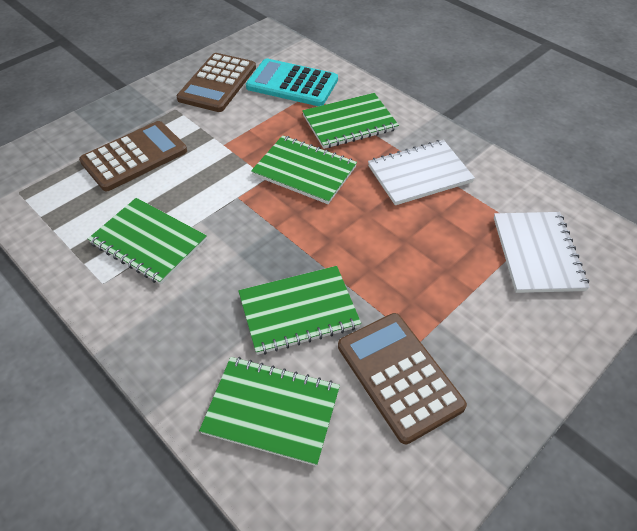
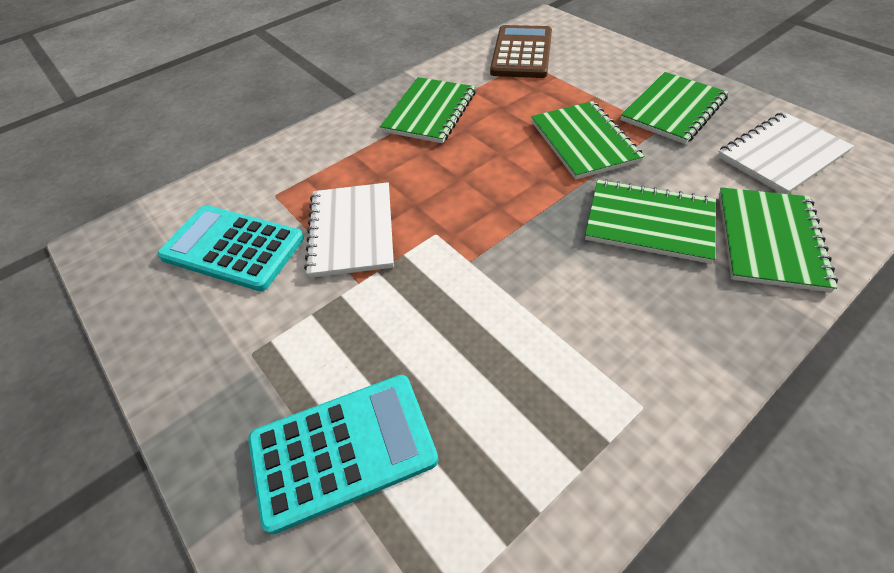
brown calculator: 3 -> 1
turquoise calculator: 1 -> 2

